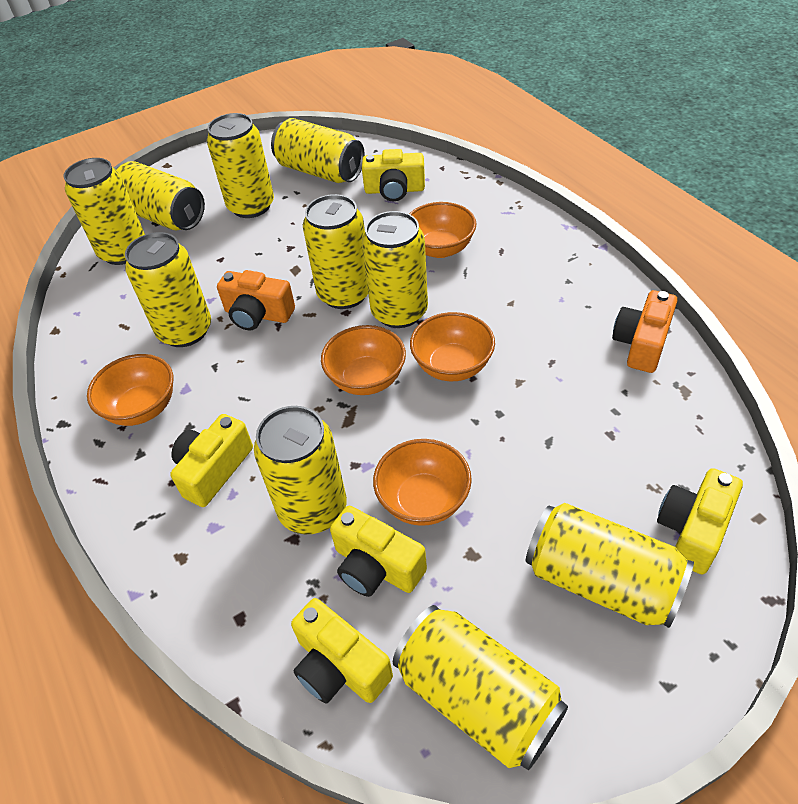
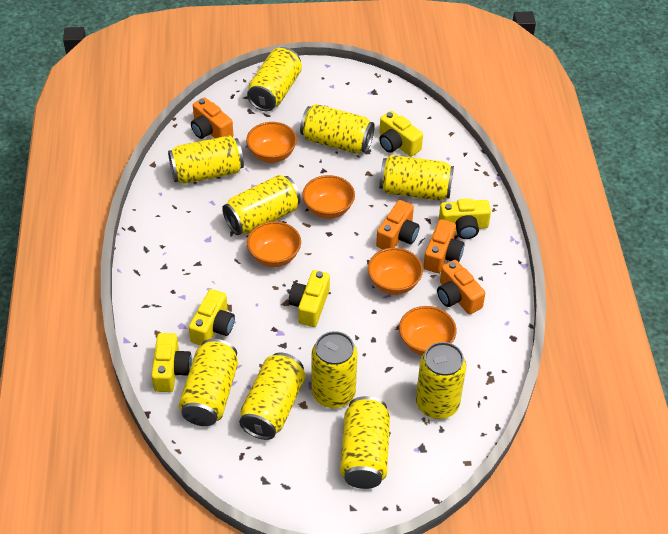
orange camera: 2 -> 4

